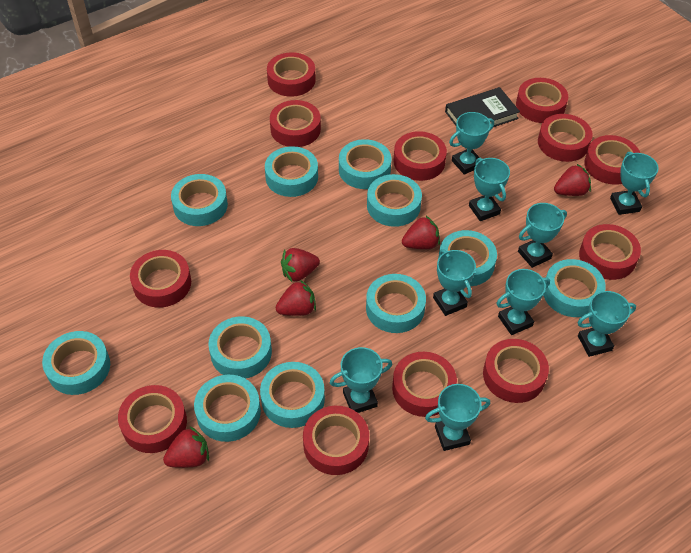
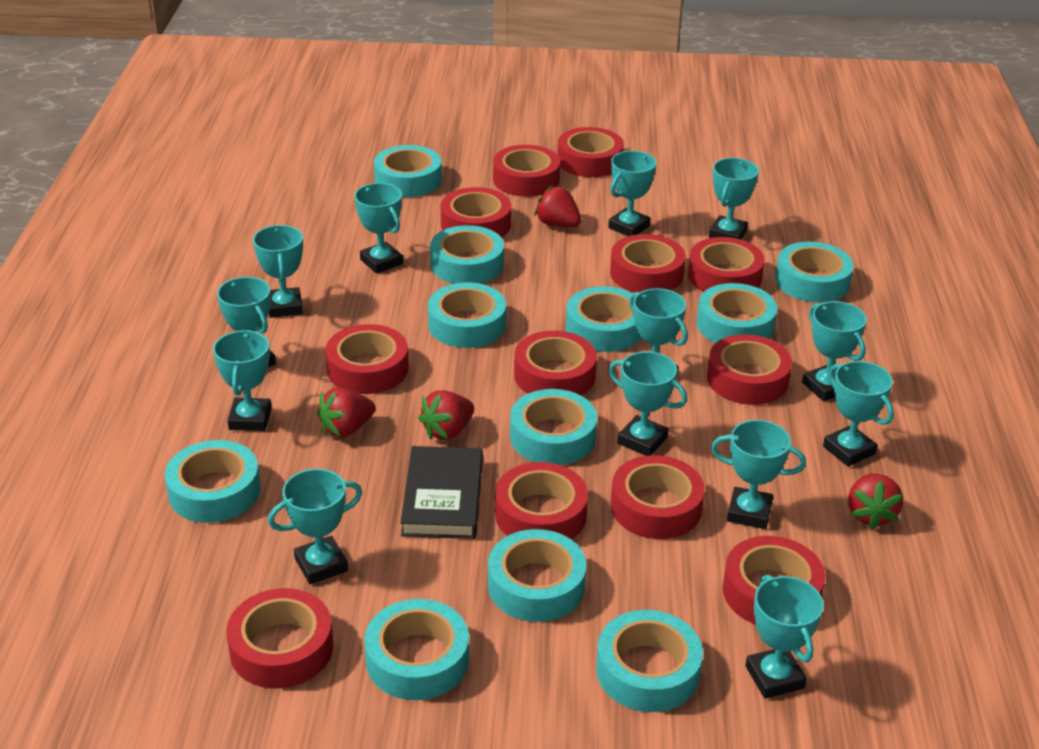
red strawberry: 5 -> 4
turquoise trophy: 9 -> 13

